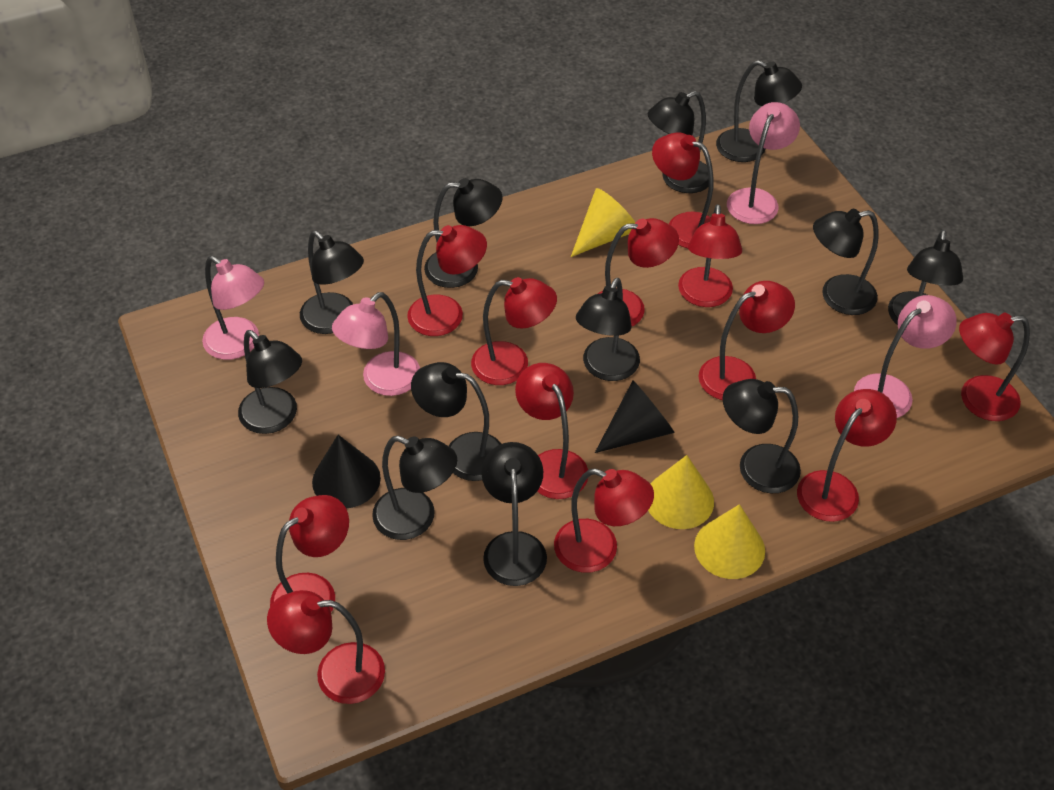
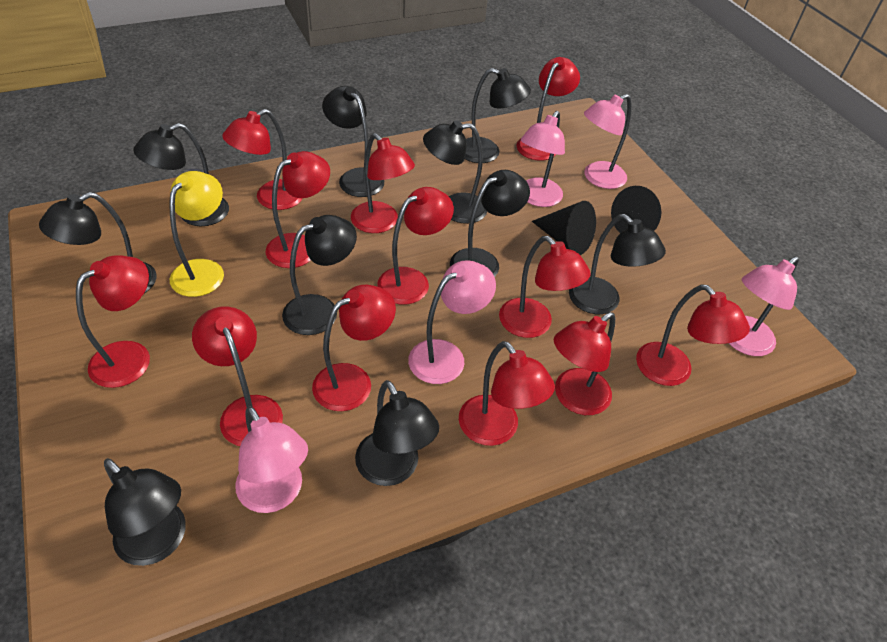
black lamp: 12 -> 10
pink lamp: 4 -> 5
yellow cone: 3 -> 0
yellow lamp: 0 -> 1

